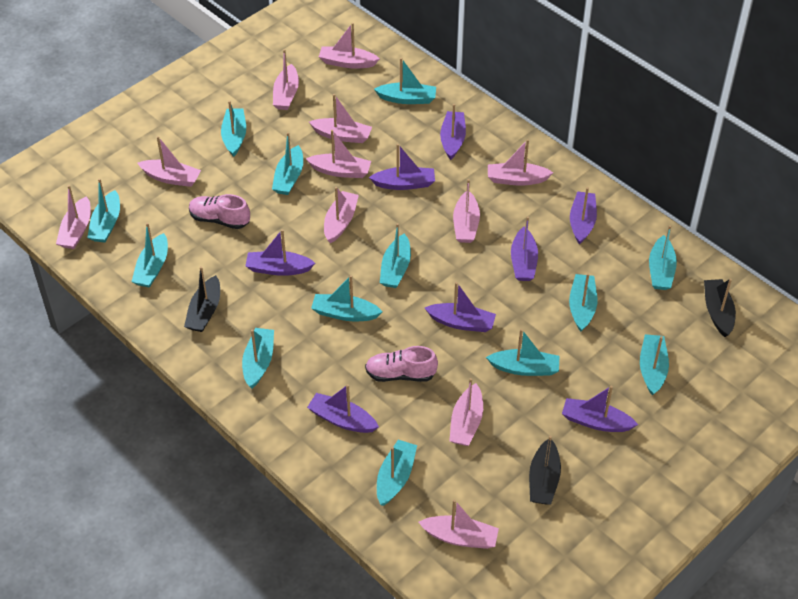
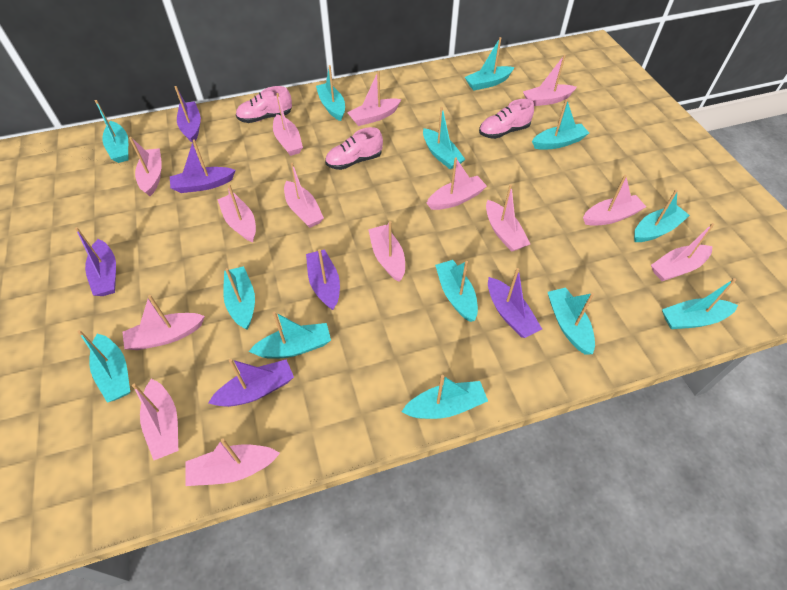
black boat: 3 -> 0
pink boat: 11 -> 14
pink shoe: 2 -> 3
purple boat: 8 -> 6

